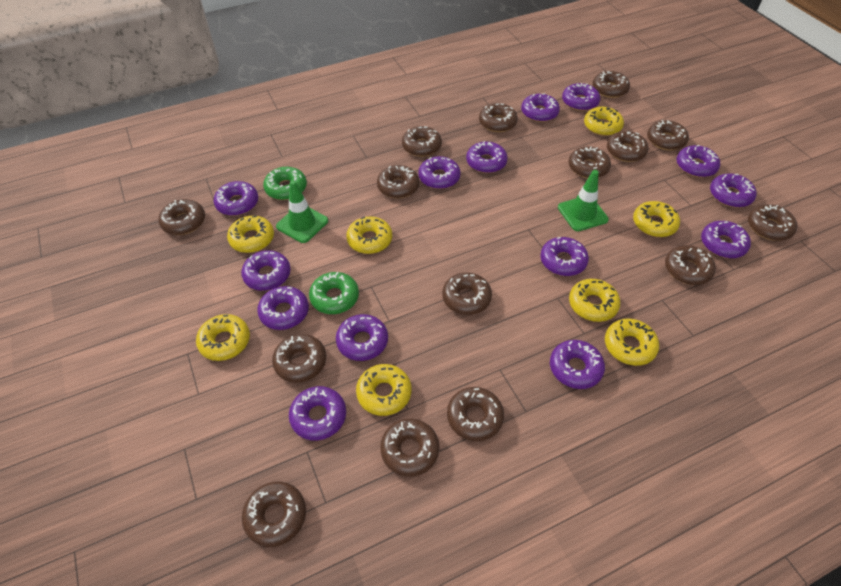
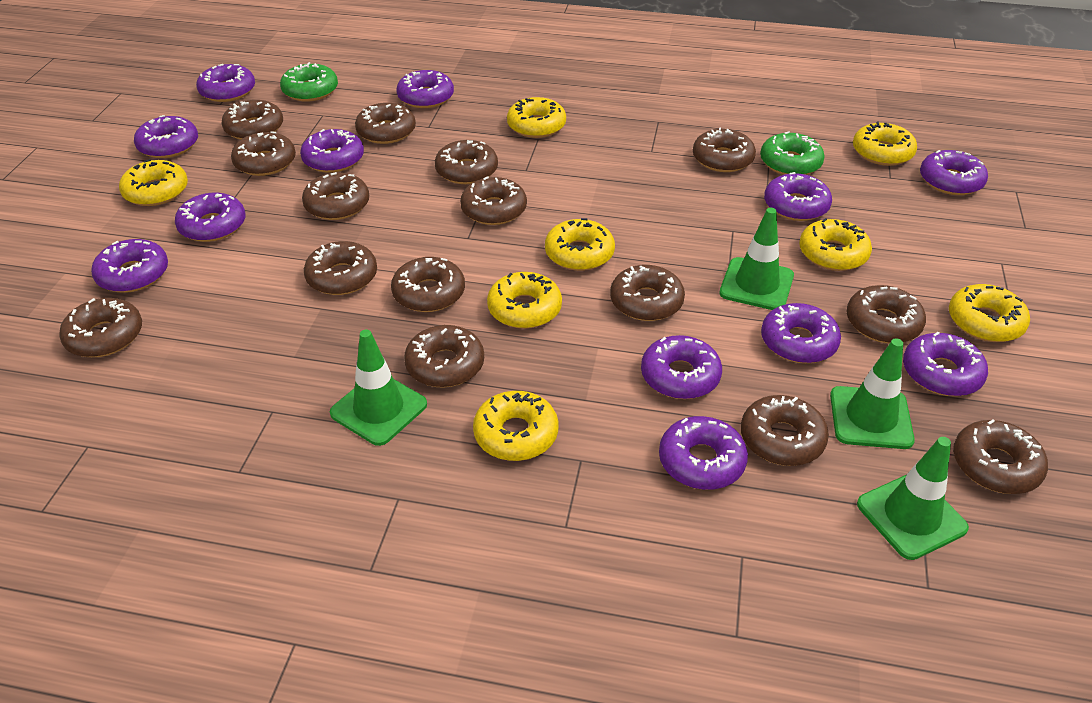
green traffic cone: 2 -> 4
purple donut: 14 -> 12

